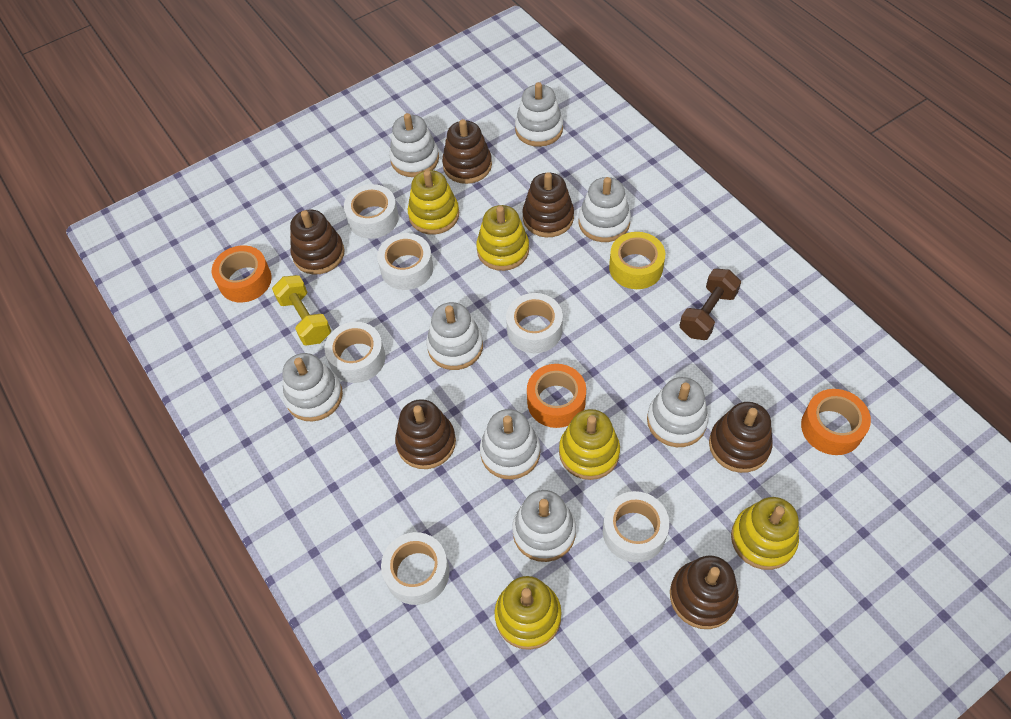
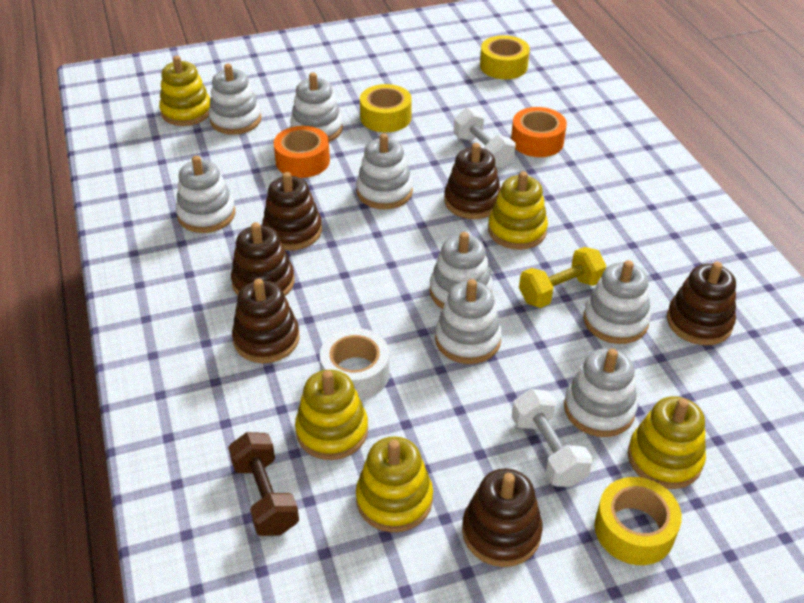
orange tape: 3 -> 2
white dumbbell: 0 -> 2
white tape: 6 -> 1
yellow tape: 1 -> 3

